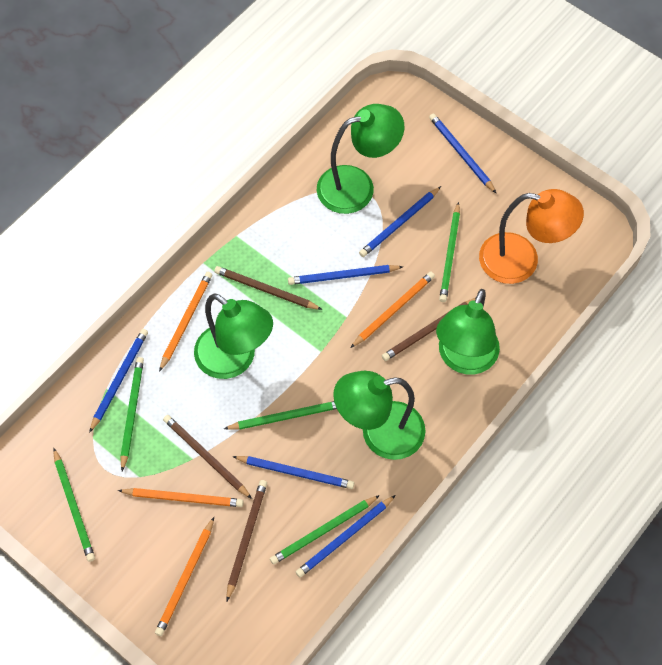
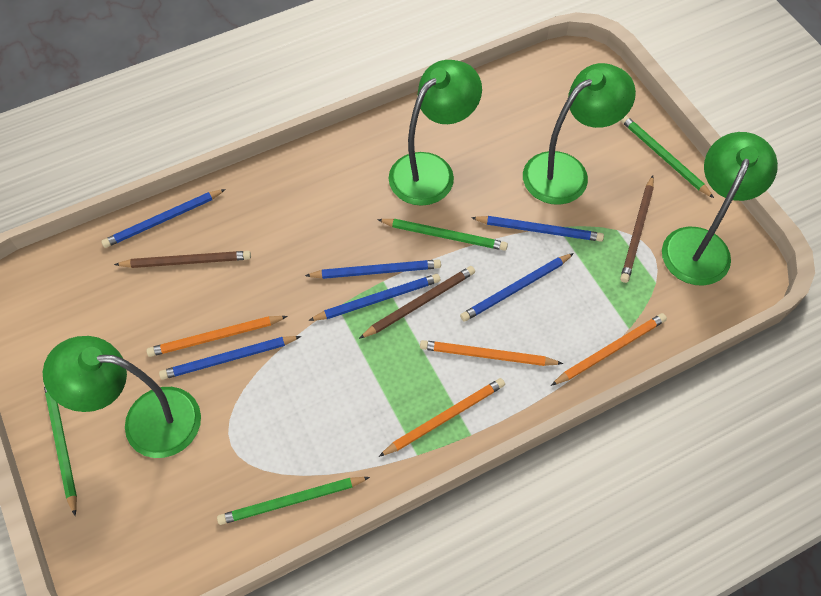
brown pencil: 4 -> 3
green pencil: 5 -> 4
orange lamp: 1 -> 0

